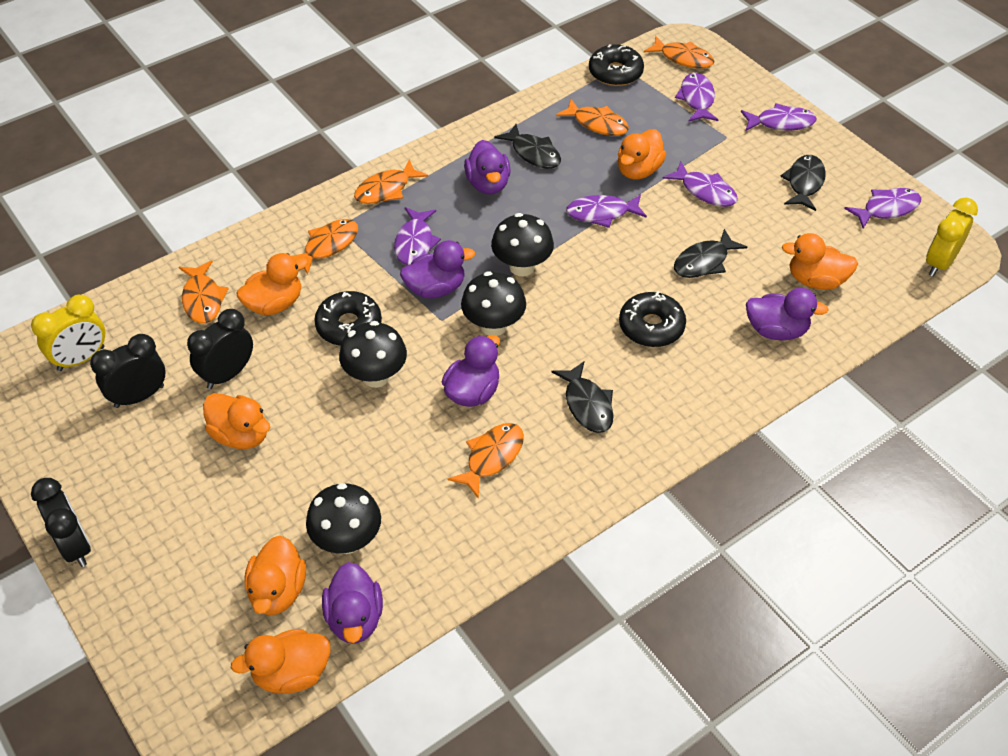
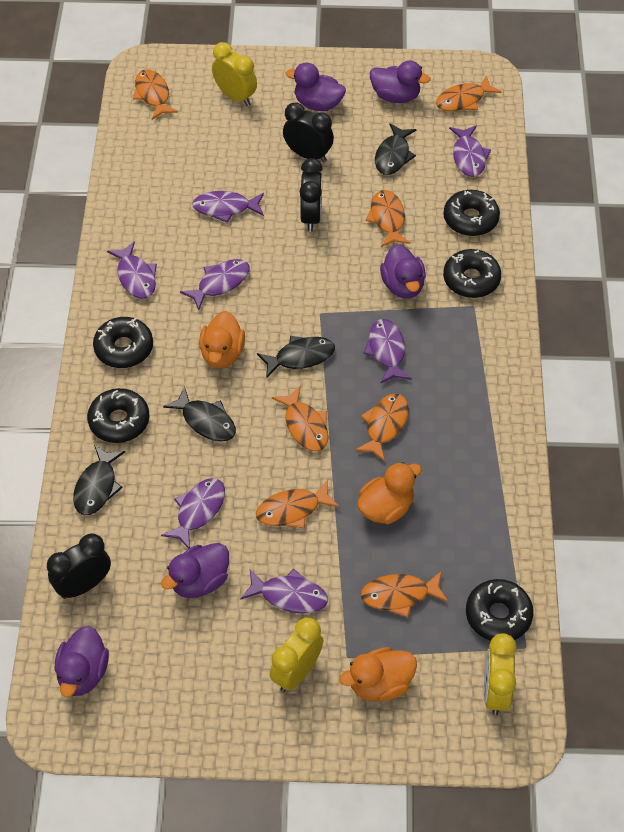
black donut: 3 -> 5
black mushroom: 4 -> 0
orange duck: 6 -> 3
orange fish: 6 -> 7
purple fish: 6 -> 7
yellow clock: 2 -> 3

